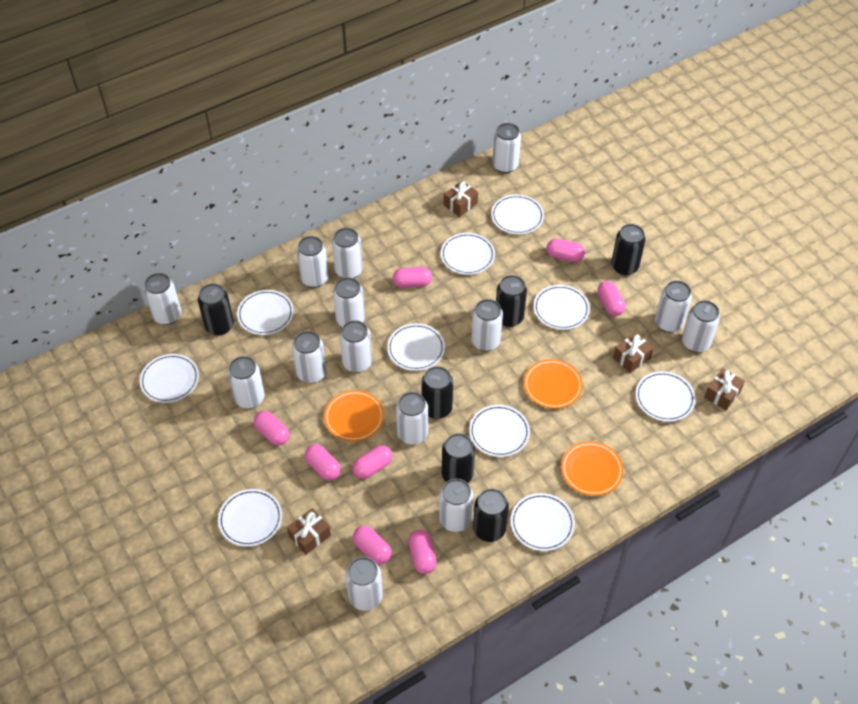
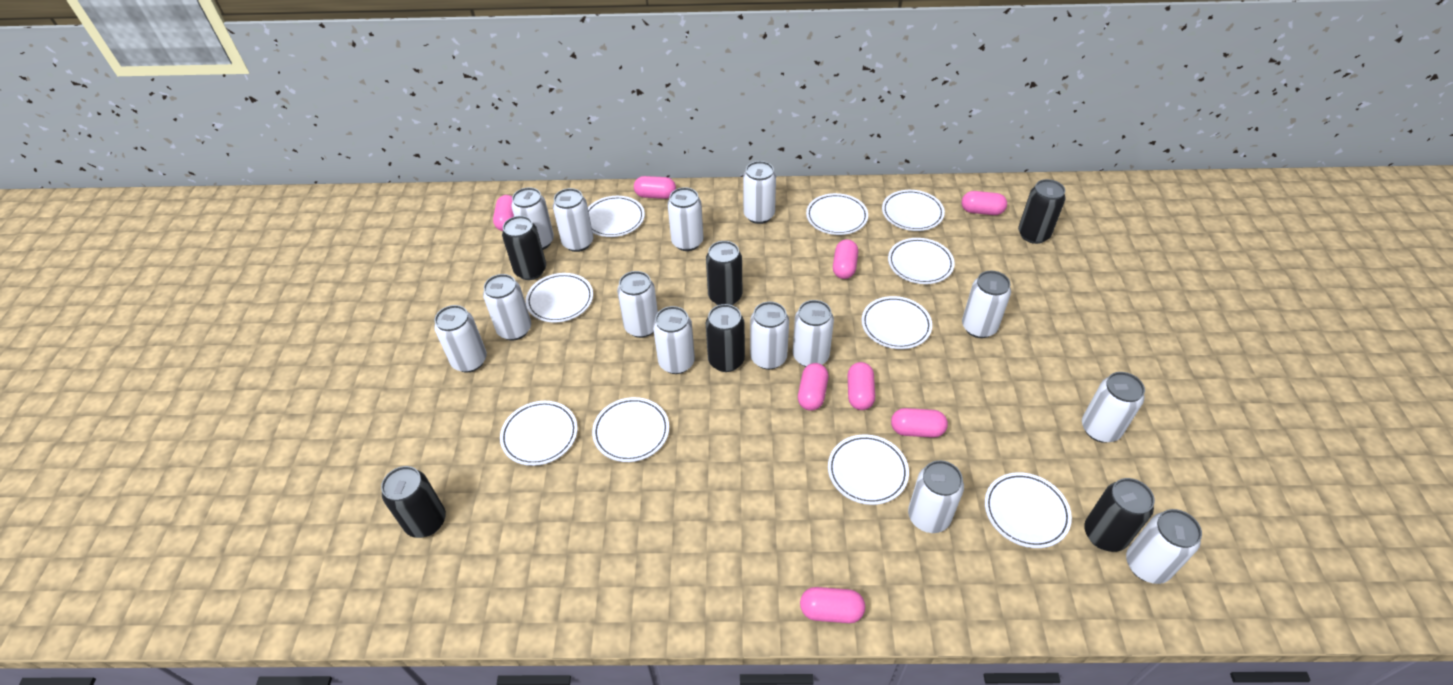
brown gift: 4 -> 0
orange plate: 3 -> 0

